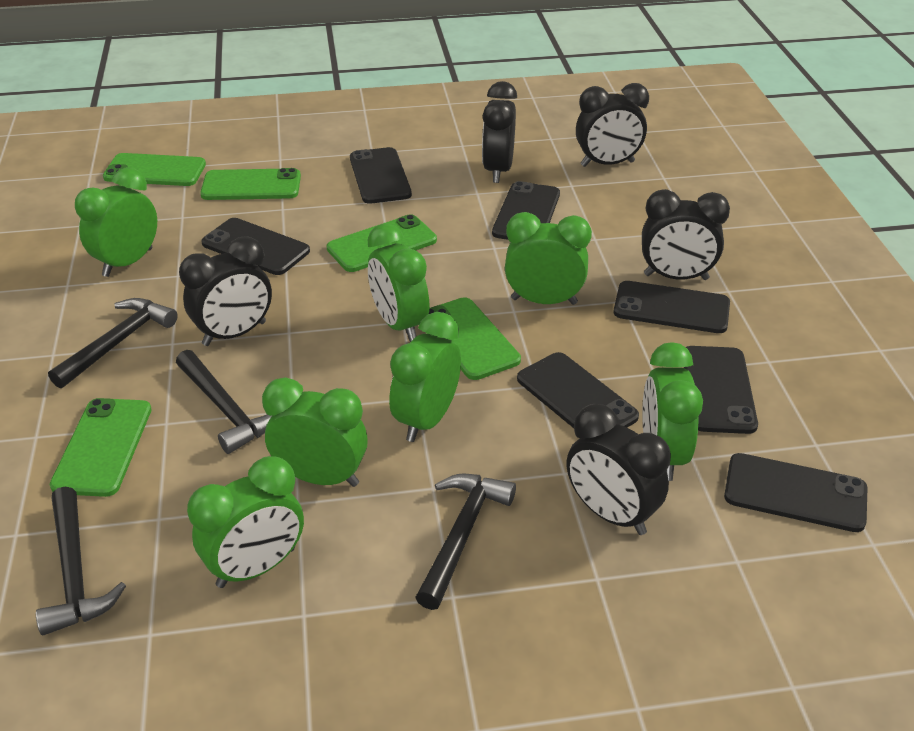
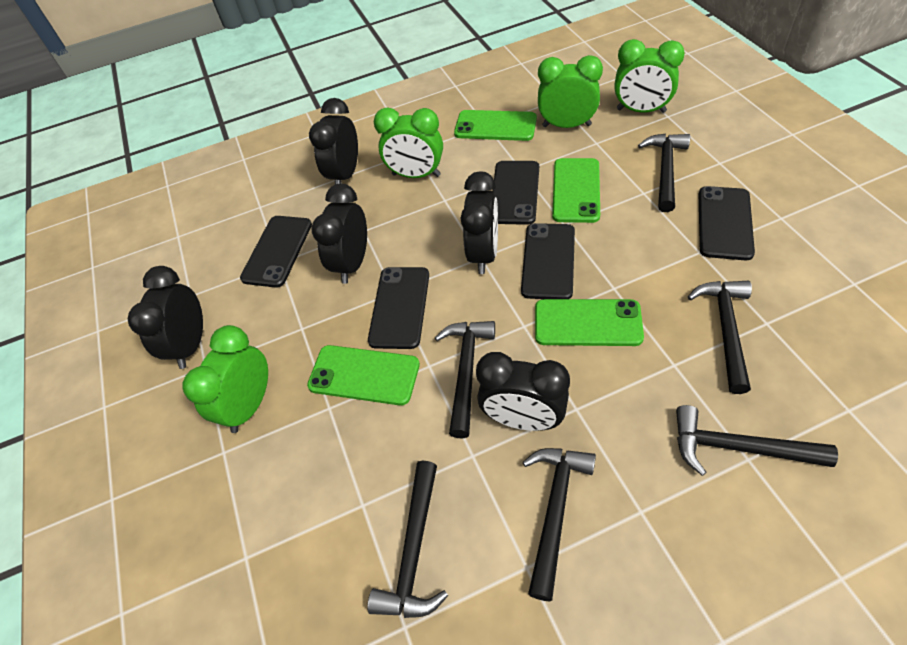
black hammer: 4 -> 6
black phone: 7 -> 5
green clock: 7 -> 4
green phone: 5 -> 4

